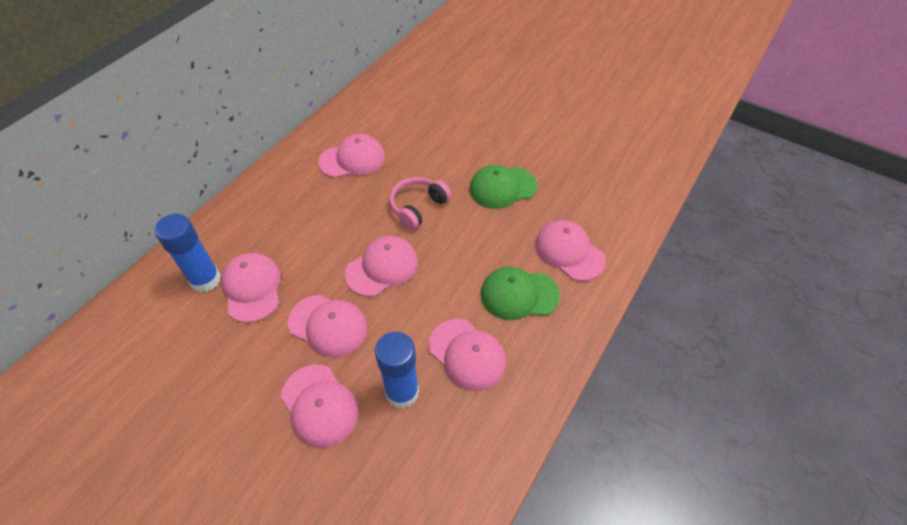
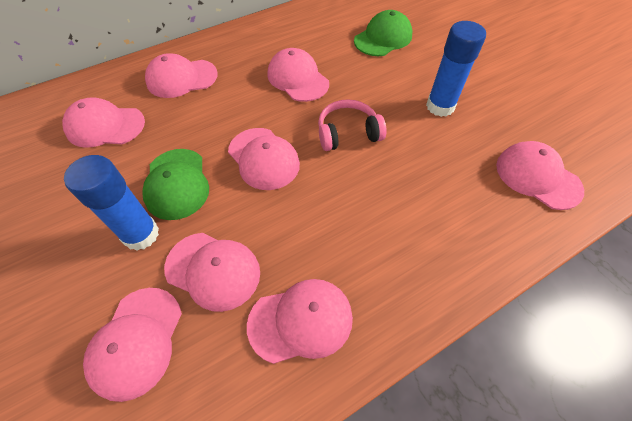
pink cap: 7 -> 8

